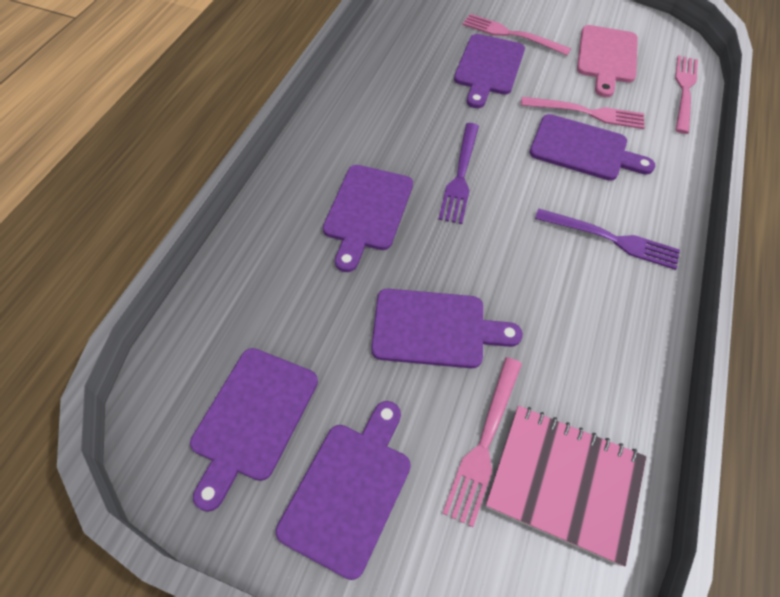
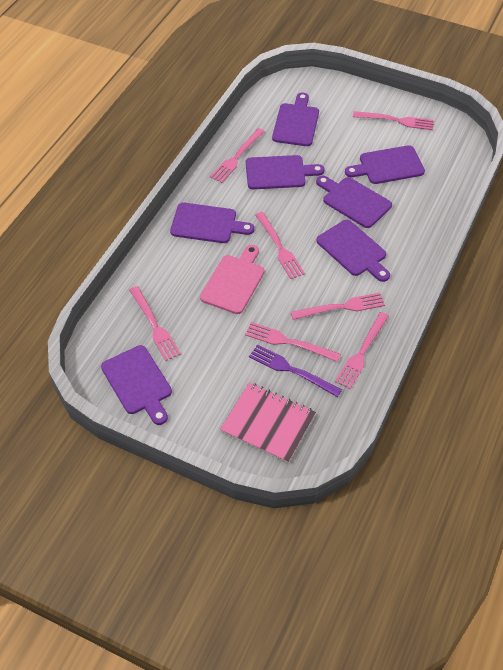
pink fork: 4 -> 7
purple cutting board: 6 -> 7
purple fork: 2 -> 1

